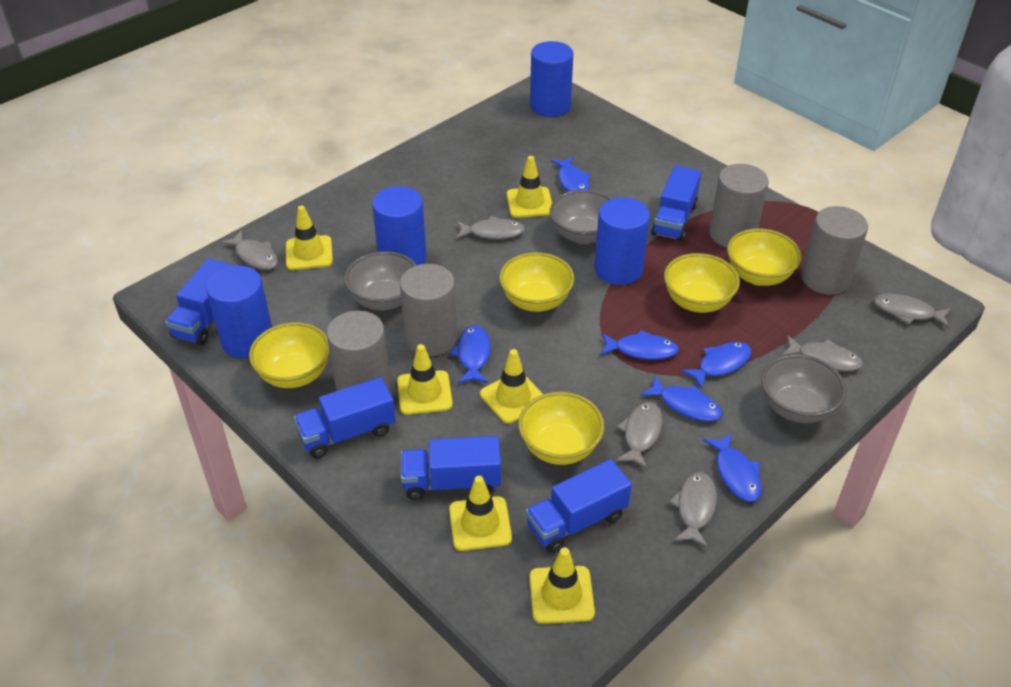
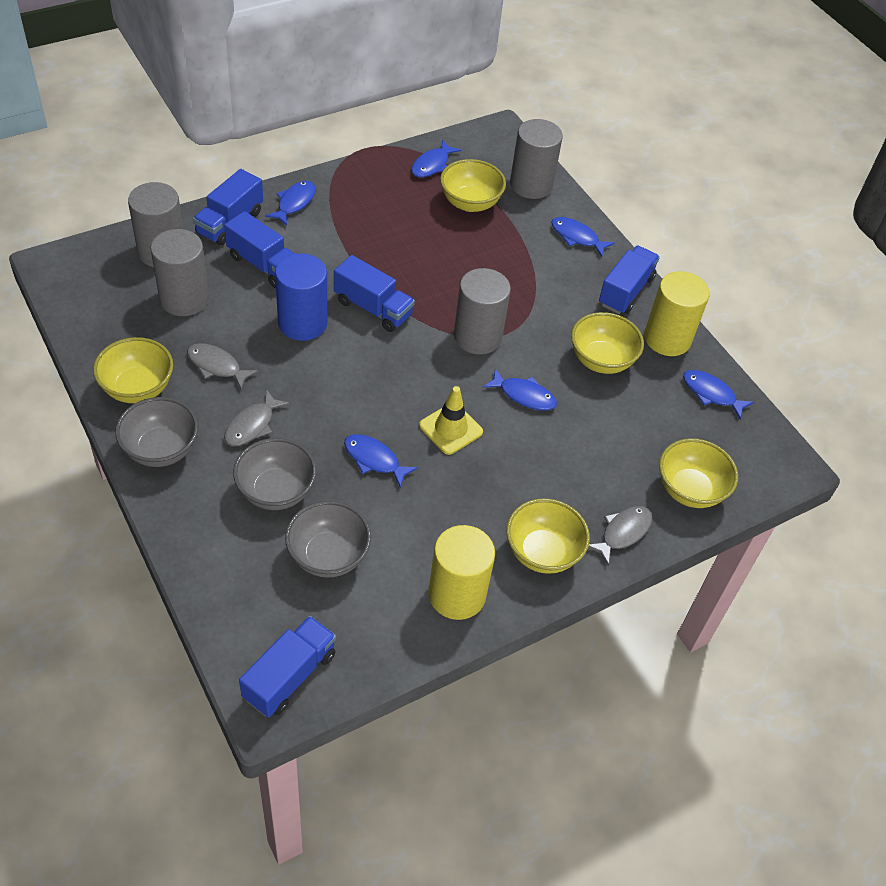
blue cylinder: 4 -> 1
grey fish: 6 -> 3
yellow cylinder: 0 -> 2
yellow traffic cone: 6 -> 1

